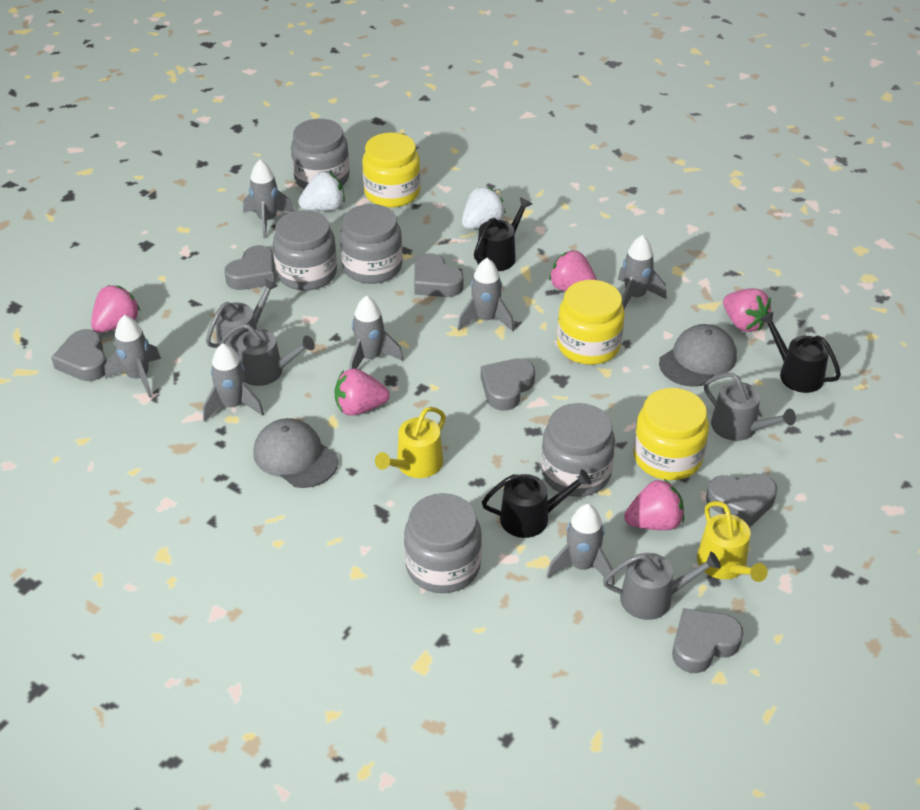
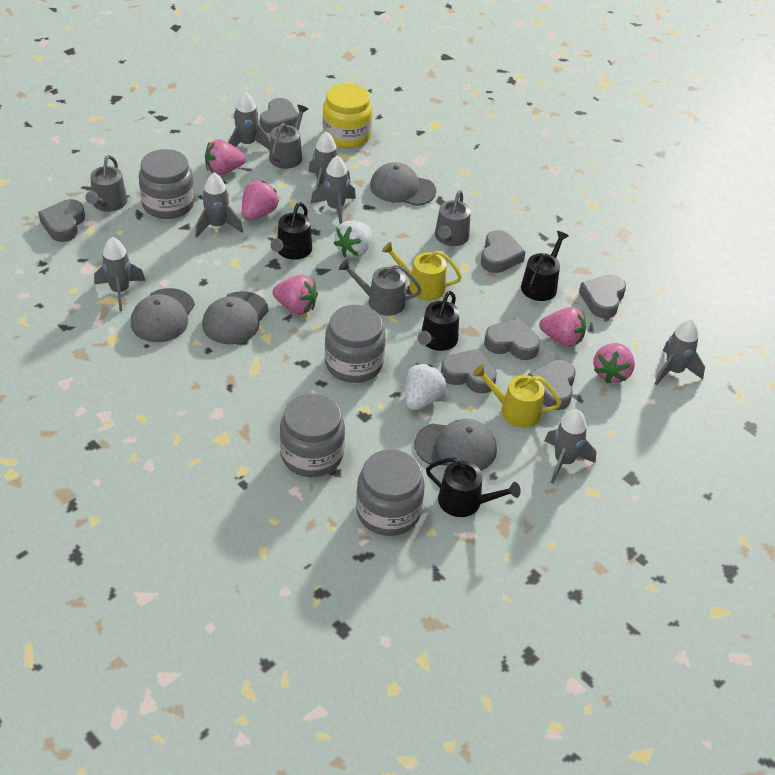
black watering can: 3 -> 4
grey cap: 2 -> 4
grey heart: 6 -> 7
grey jar: 5 -> 4
yellow jar: 3 -> 1

